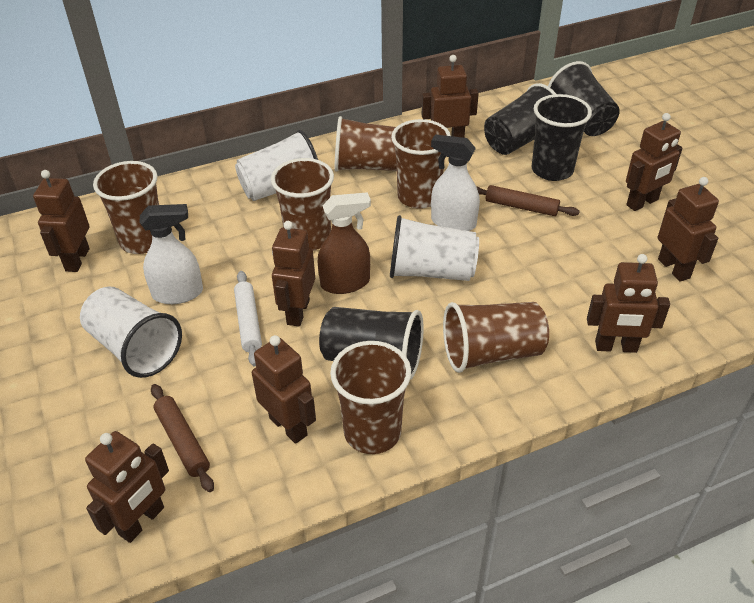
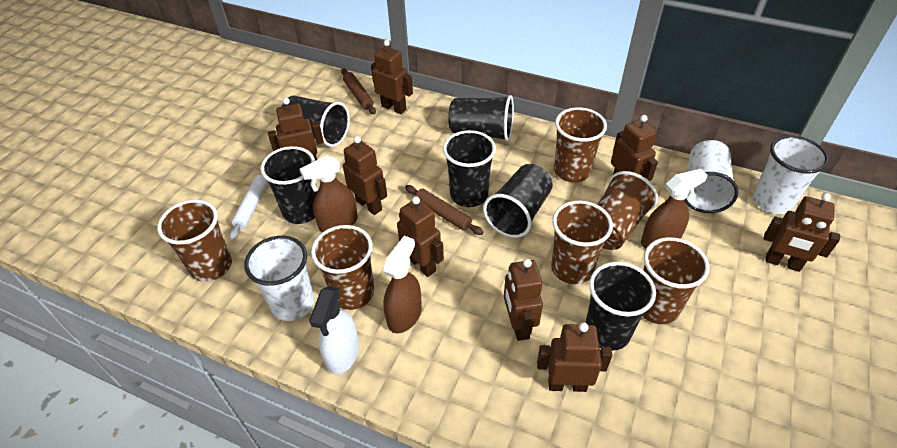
black cup: 4 -> 6
brown spray bottle: 1 -> 3
white spray bottle: 2 -> 1

